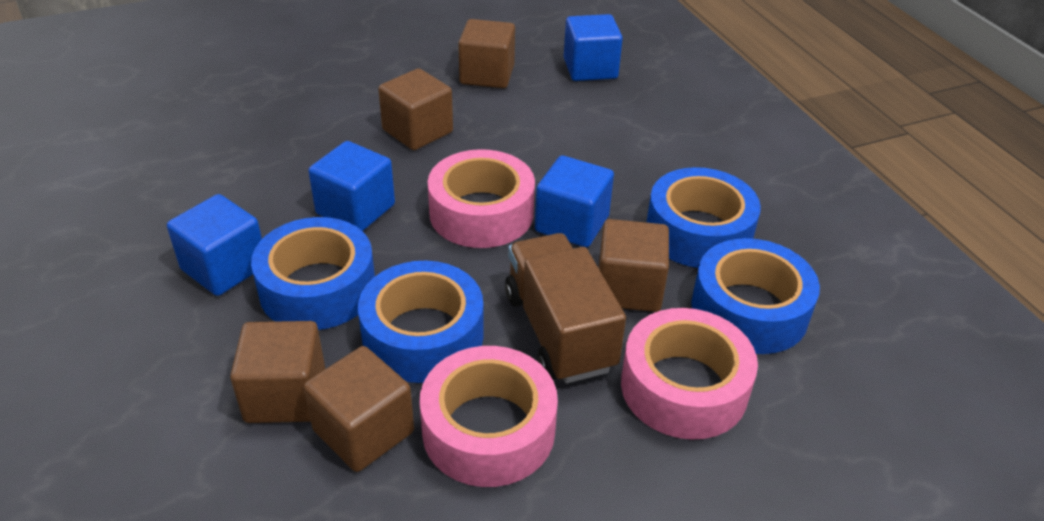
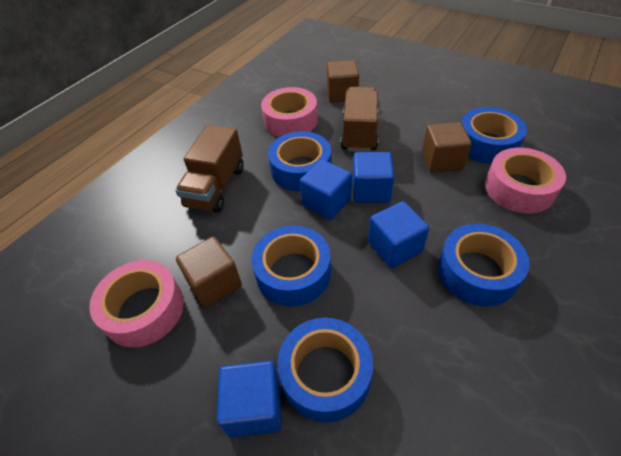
blue tape: 4 -> 5
brown cube: 5 -> 3
brown truck: 1 -> 2

